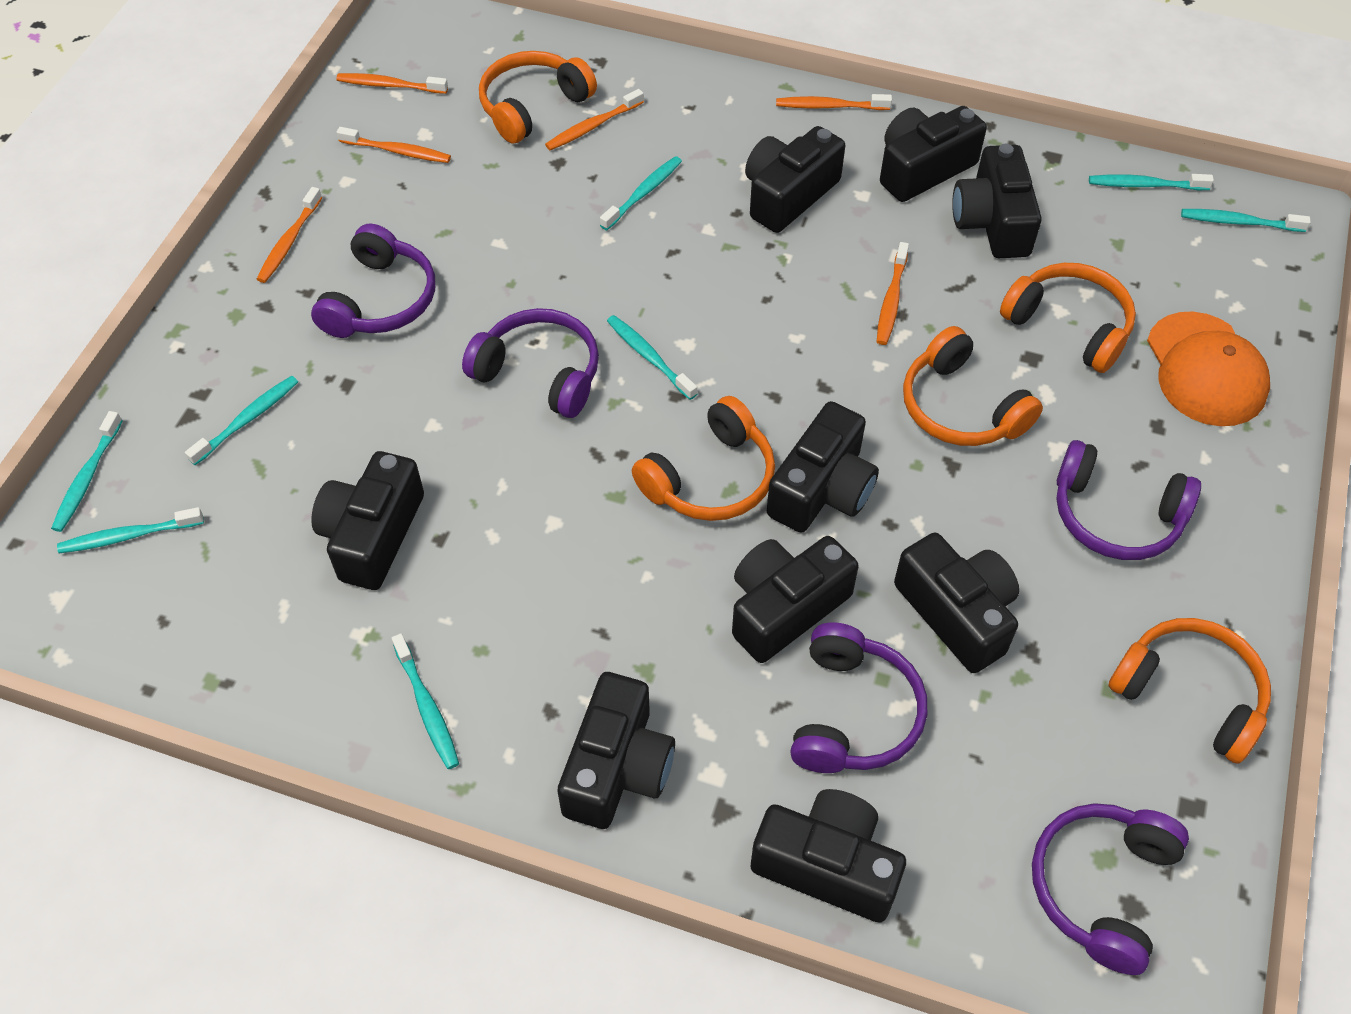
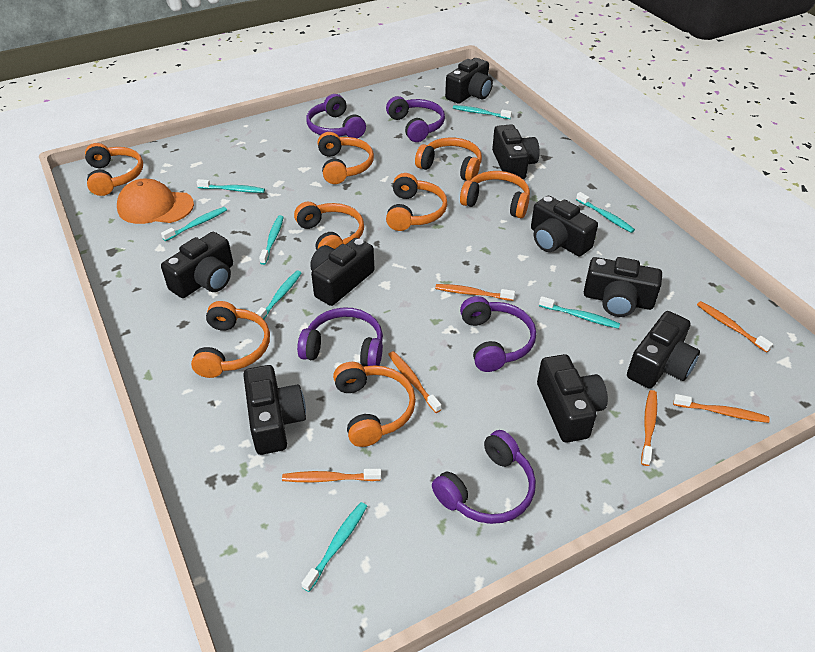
orange headphones: 5 -> 8

